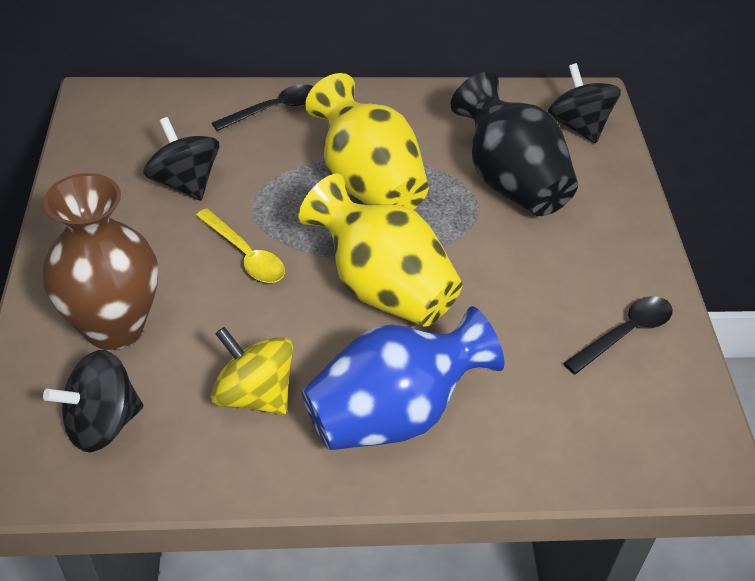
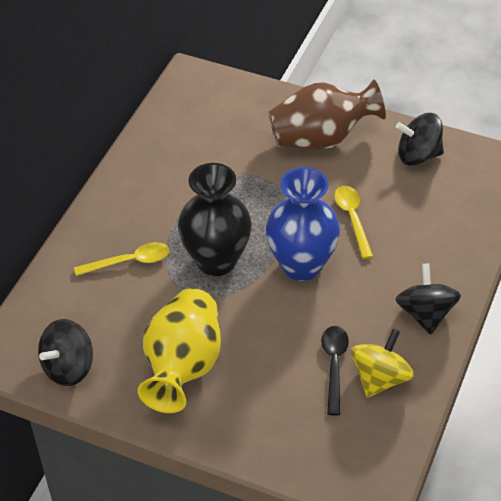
black spoon: 2 -> 1
yellow spoon: 1 -> 2
yellow vase: 2 -> 1

